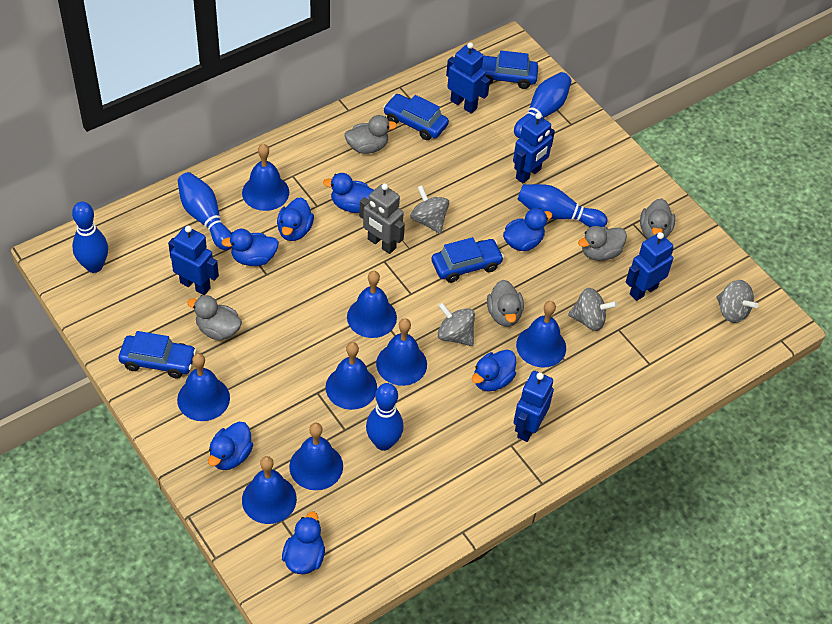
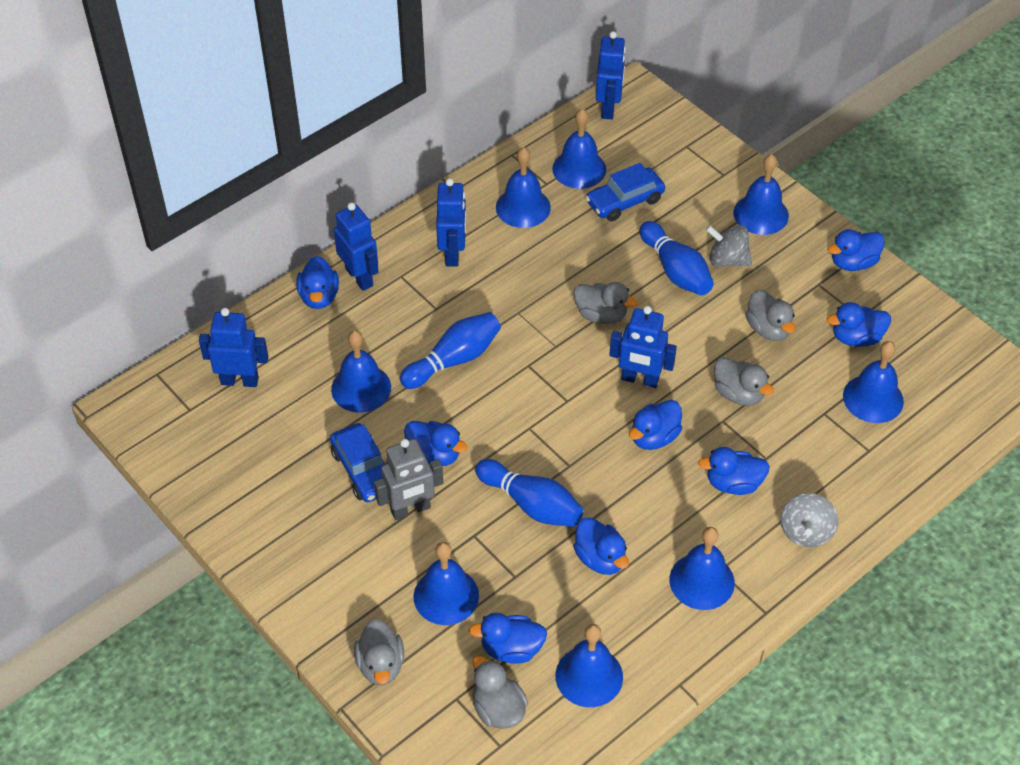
blue bowling pin: 5 -> 3
blue car: 4 -> 2
blue duck: 7 -> 8
grey spinning top: 4 -> 2

